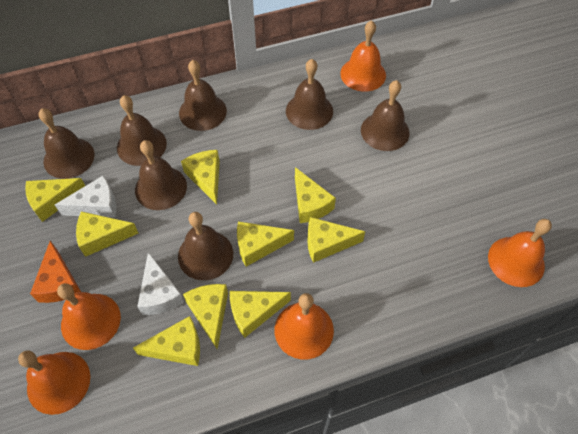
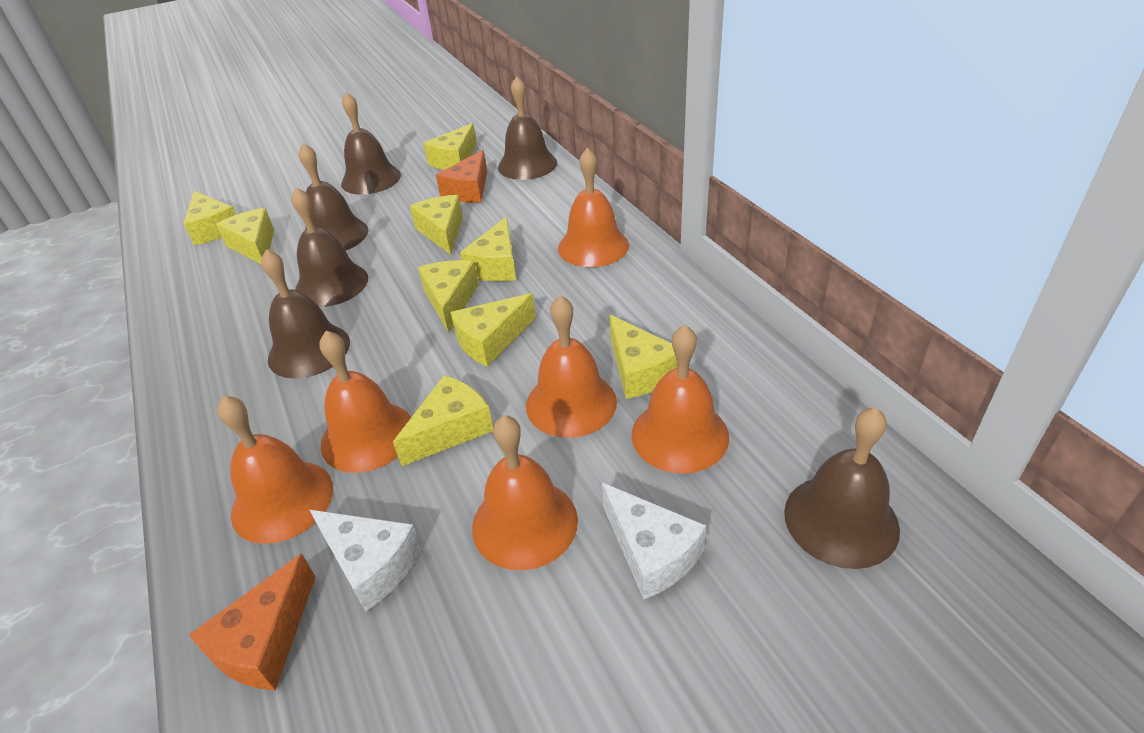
brown bell: 7 -> 6
orange bell: 5 -> 6
orange cheese: 1 -> 2

